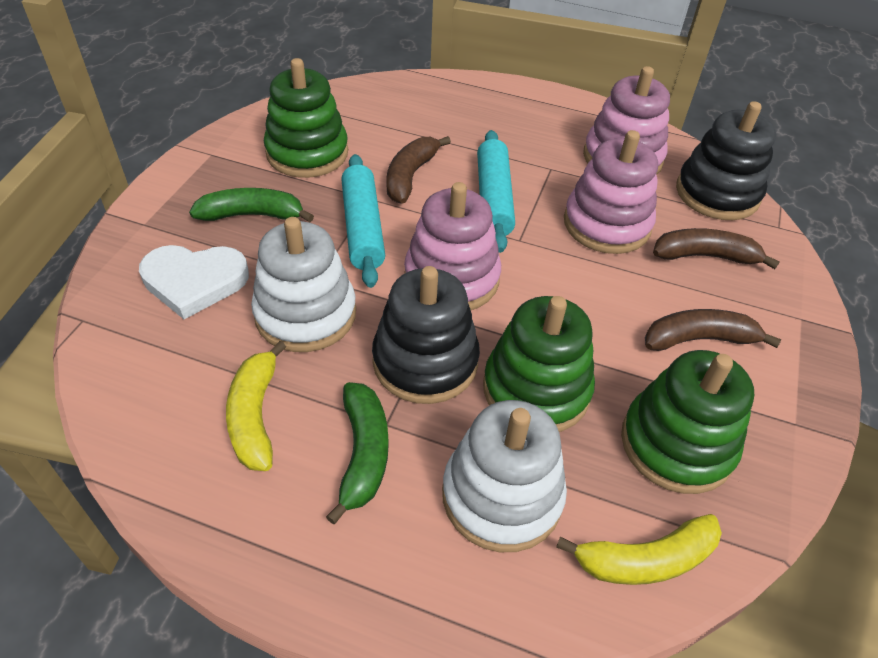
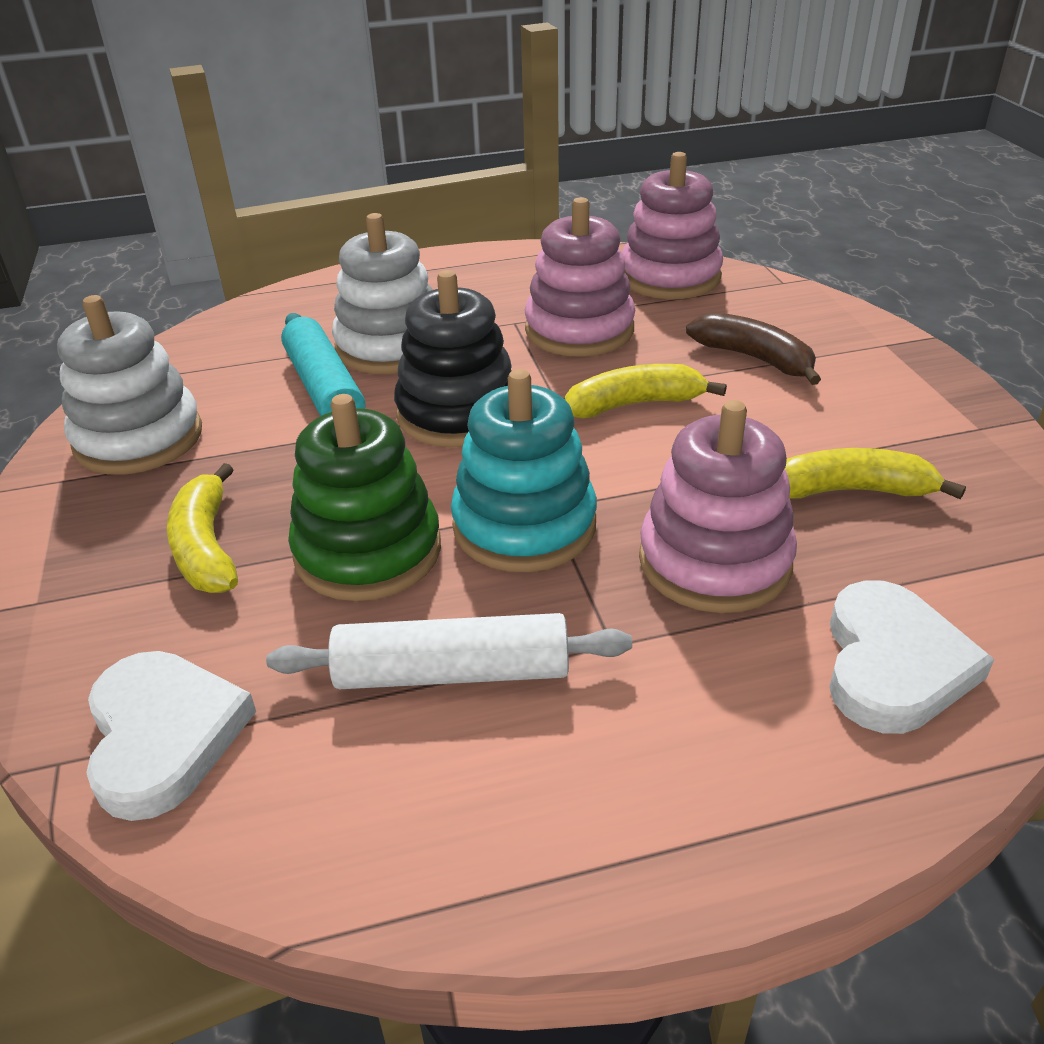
black stacking toy: 2 -> 1
brown banana: 3 -> 1
green banana: 2 -> 0
green stacking toy: 3 -> 1
turquoise rolling pin: 2 -> 1
turquoise stacking toy: 0 -> 1
white heart: 1 -> 2
white rolling pin: 0 -> 1
yellow banana: 2 -> 3

